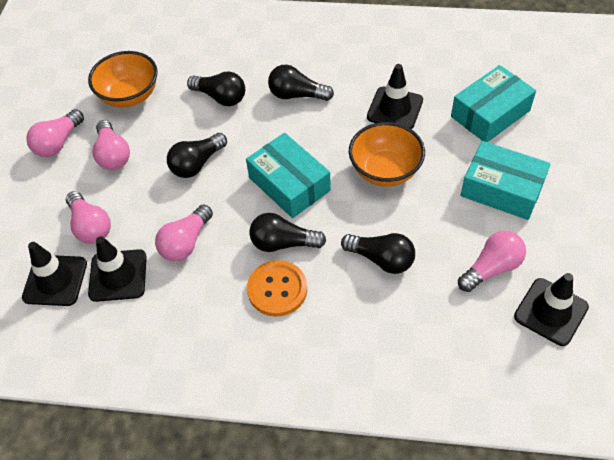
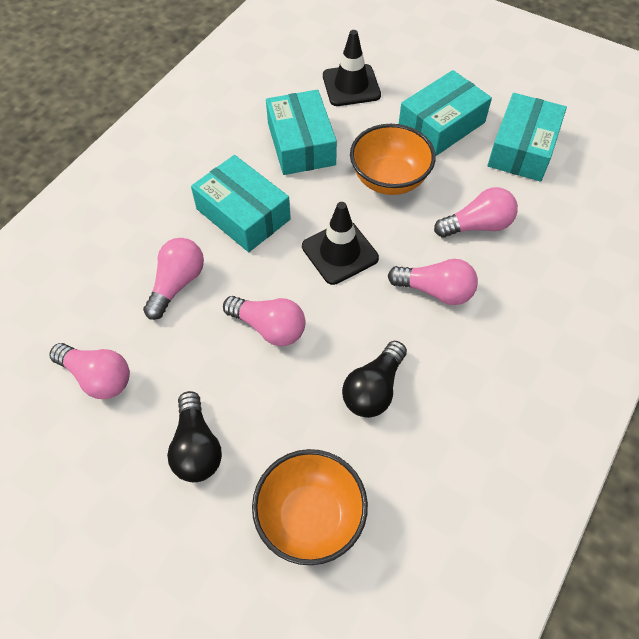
black light bulb: 5 -> 2
black traffic cone: 4 -> 2
orange button: 1 -> 0
turquoise box: 3 -> 4

